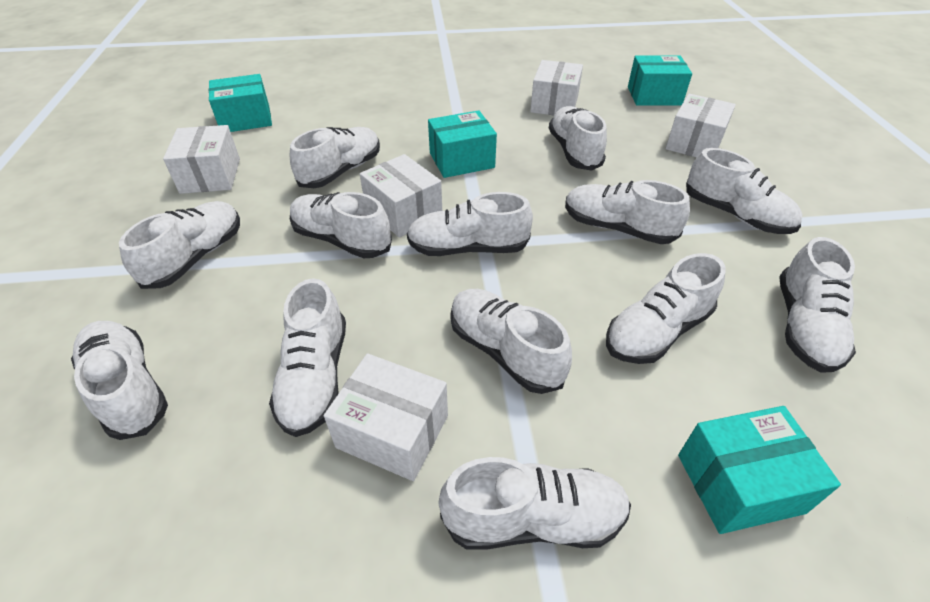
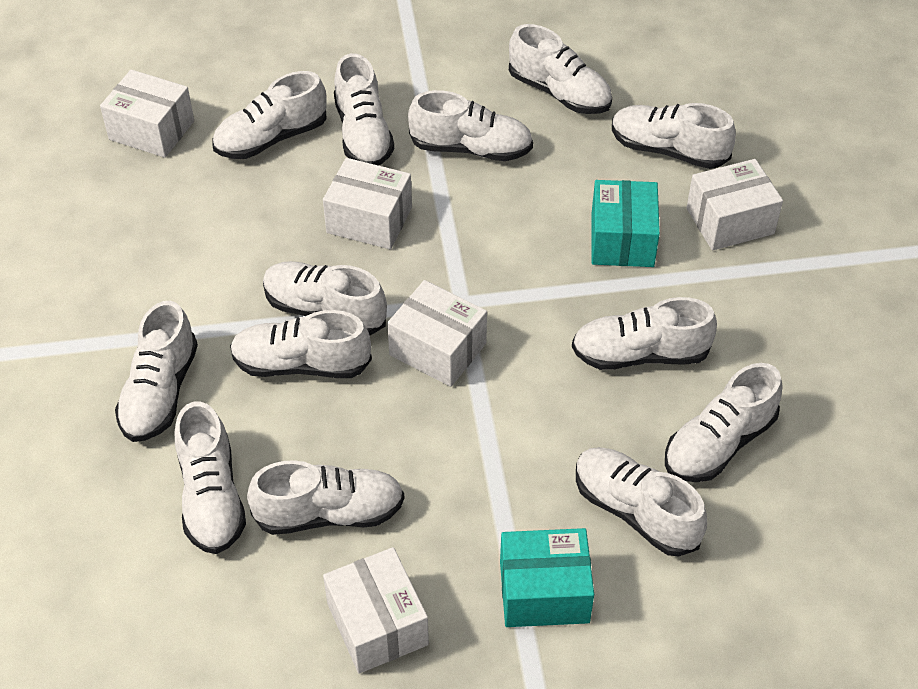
turquoise box: 4 -> 2

